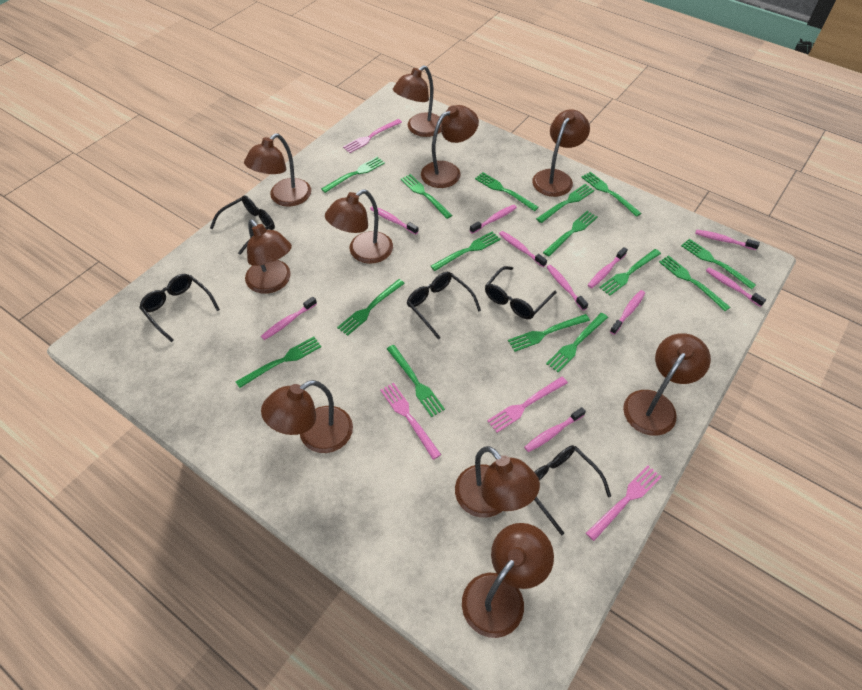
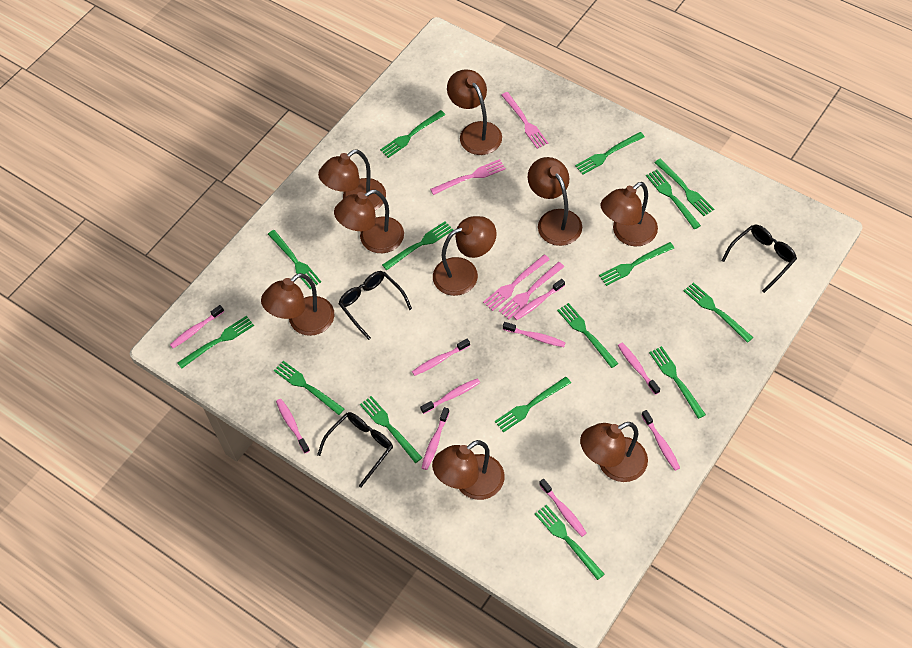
black glasses: 5 -> 3
brown lamp: 10 -> 9

